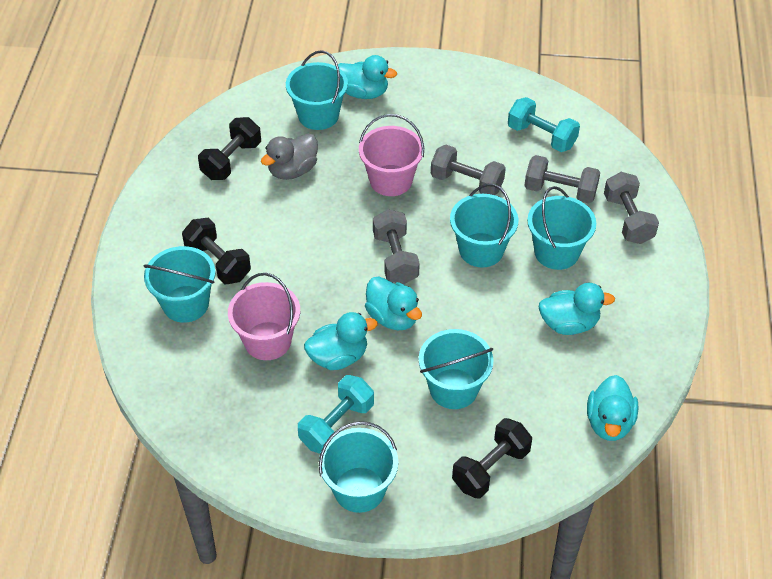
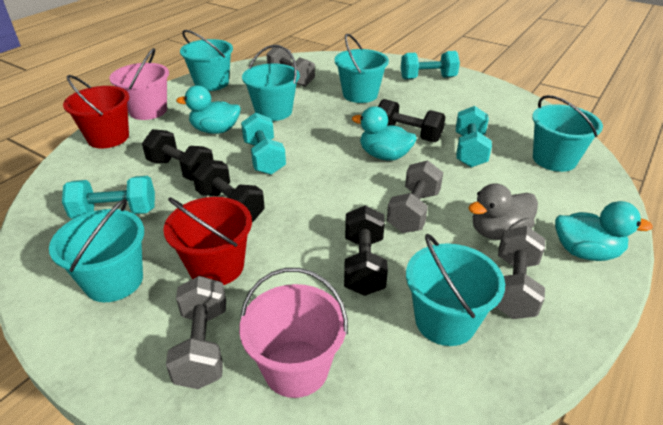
black dumbbell: 3 -> 4
red bucket: 0 -> 2
turquoise duck: 5 -> 3
turquoise dumbbell: 2 -> 4

